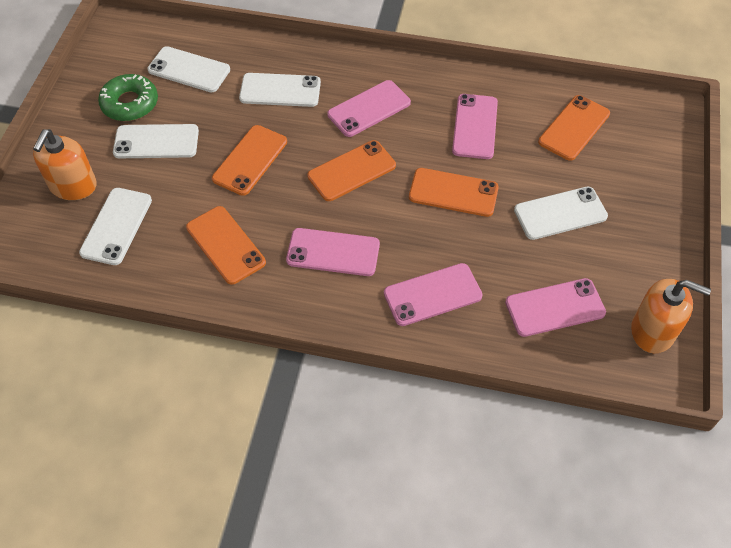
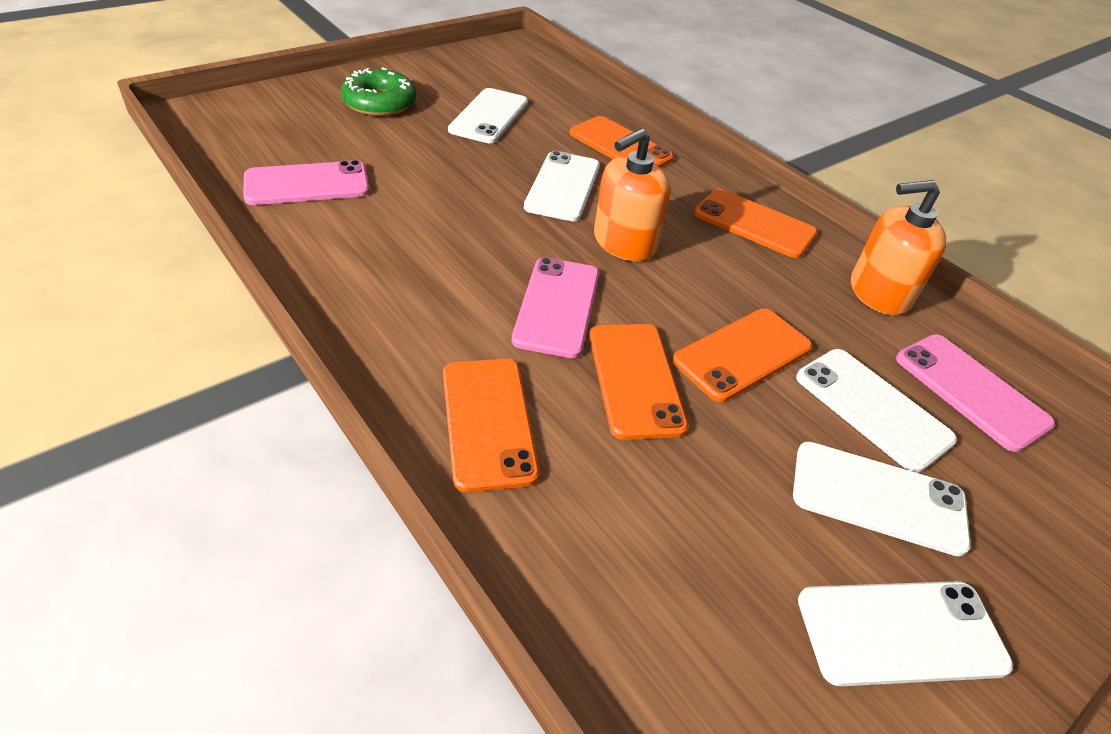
pink phone: 5 -> 3

